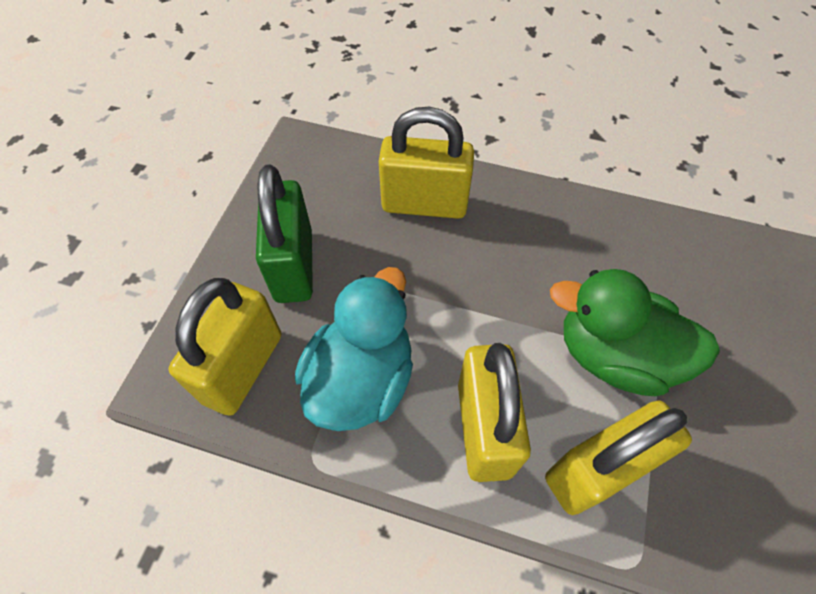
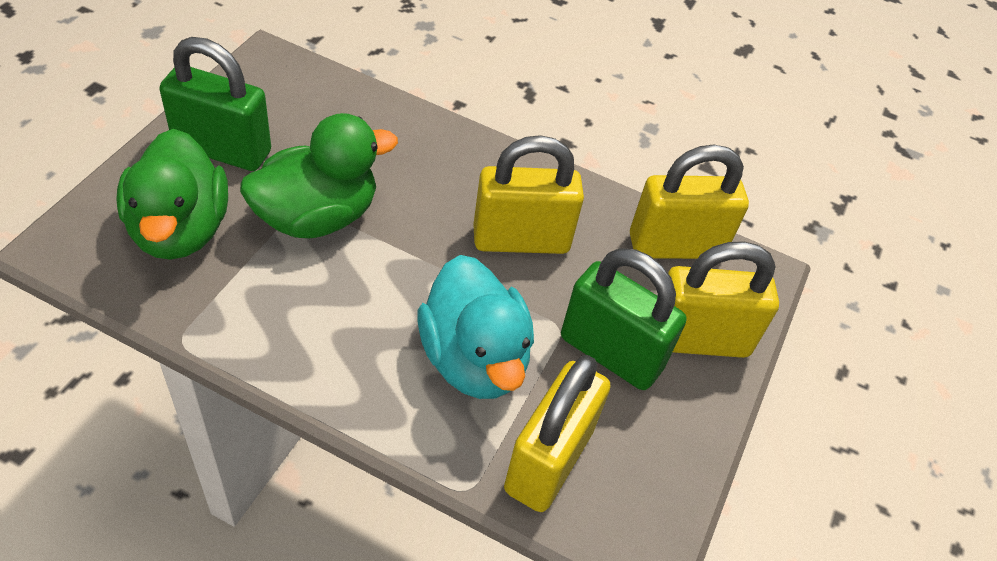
green duck: 1 -> 2
green padlock: 1 -> 2

